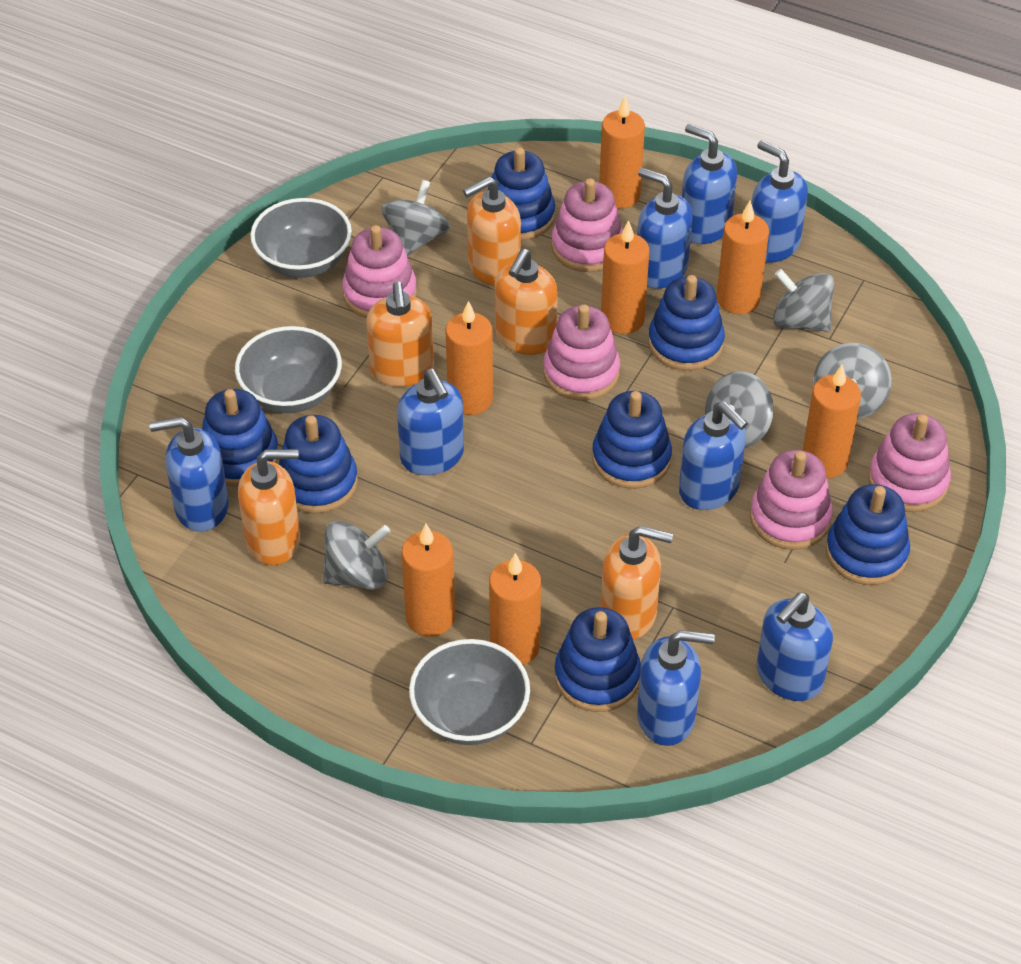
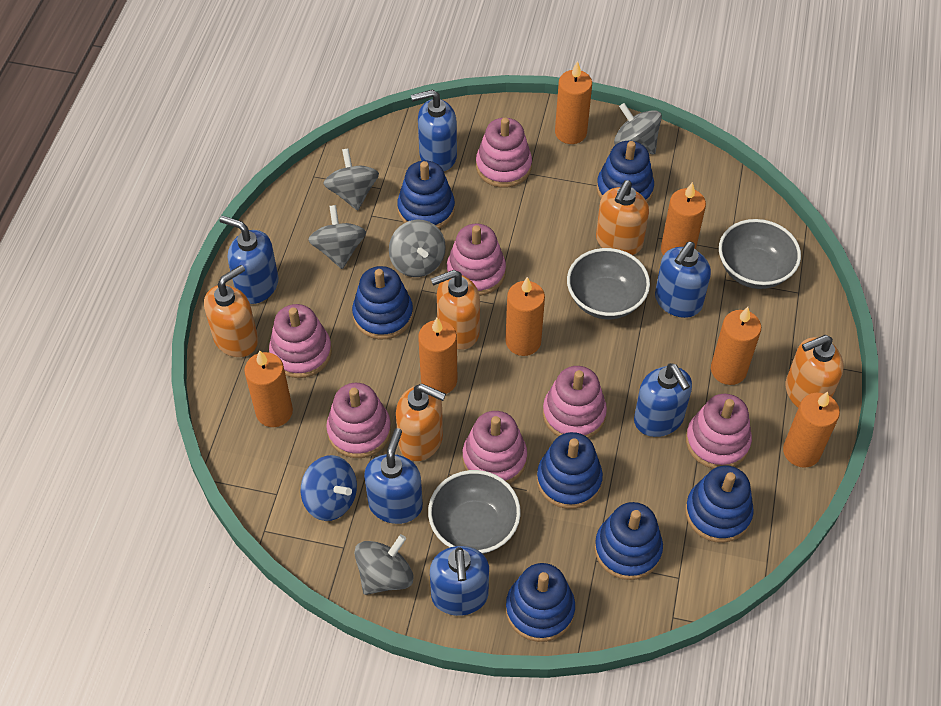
blue soap dispenser: 8 -> 6
blue spinning top: 0 -> 1
pink stacking toy: 5 -> 7

